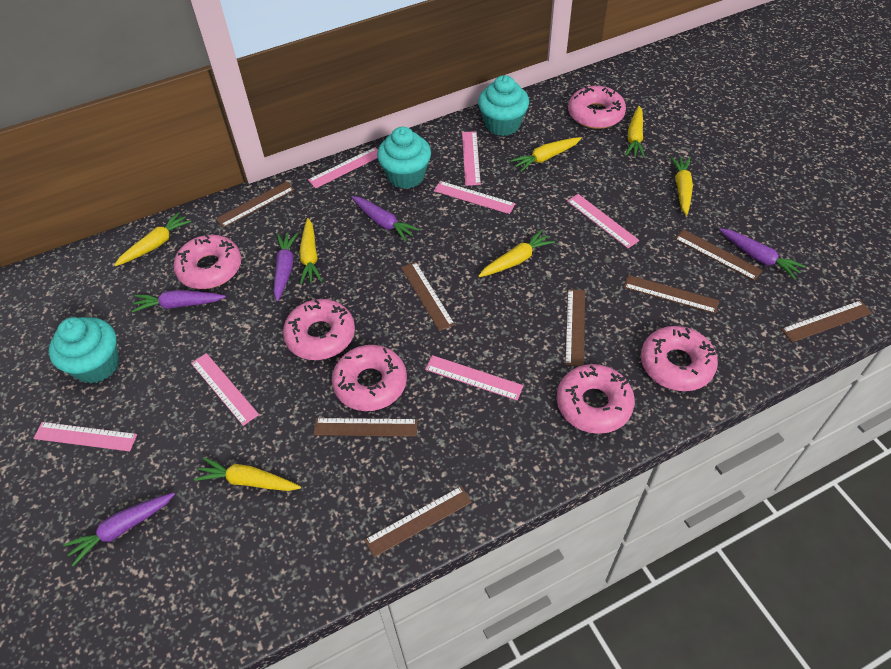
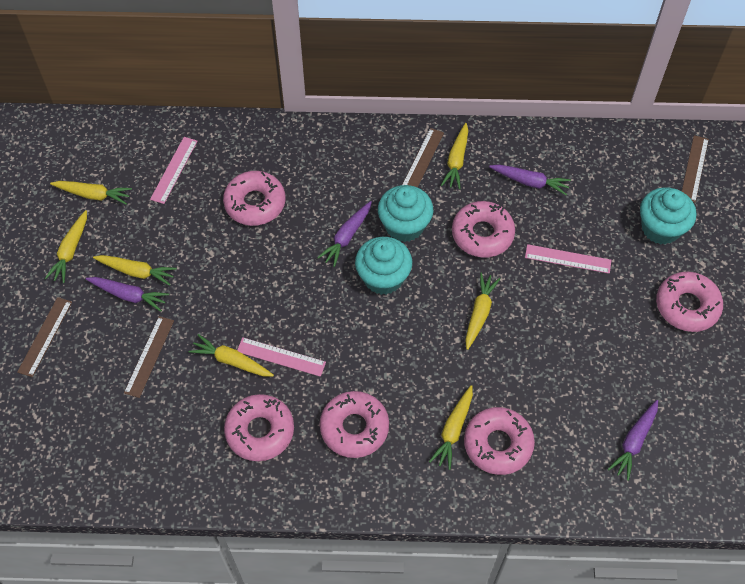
brown ruler: 8 -> 4
pink ruler: 7 -> 3
purple carrot: 5 -> 4

